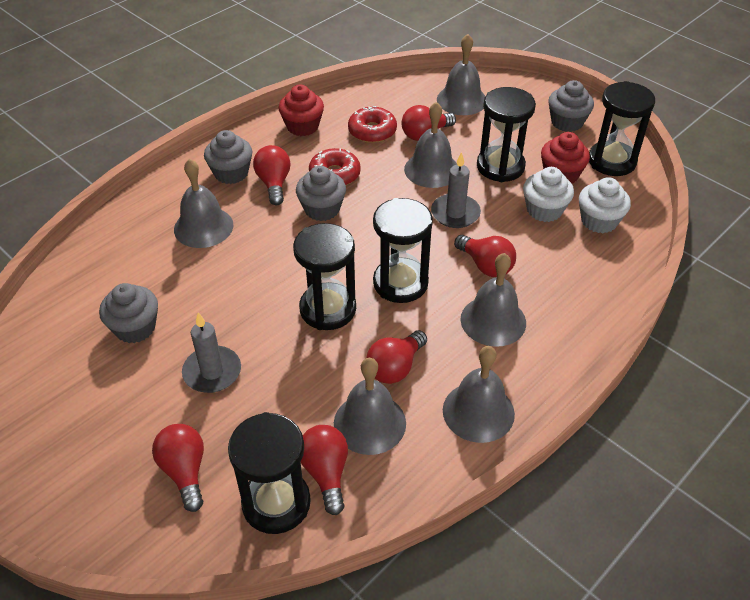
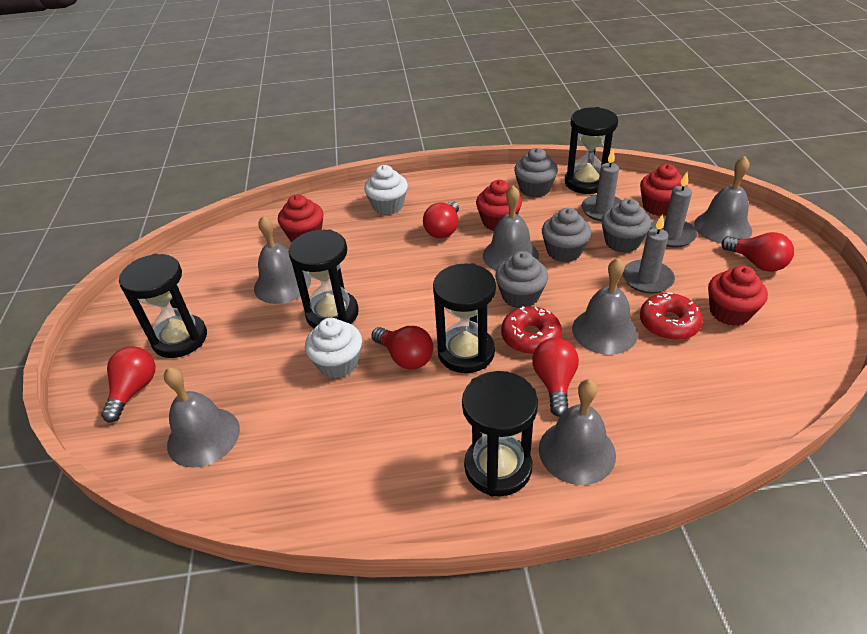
grey candle: 2 -> 3
red cupcake: 2 -> 4
red light bulb: 6 -> 5

